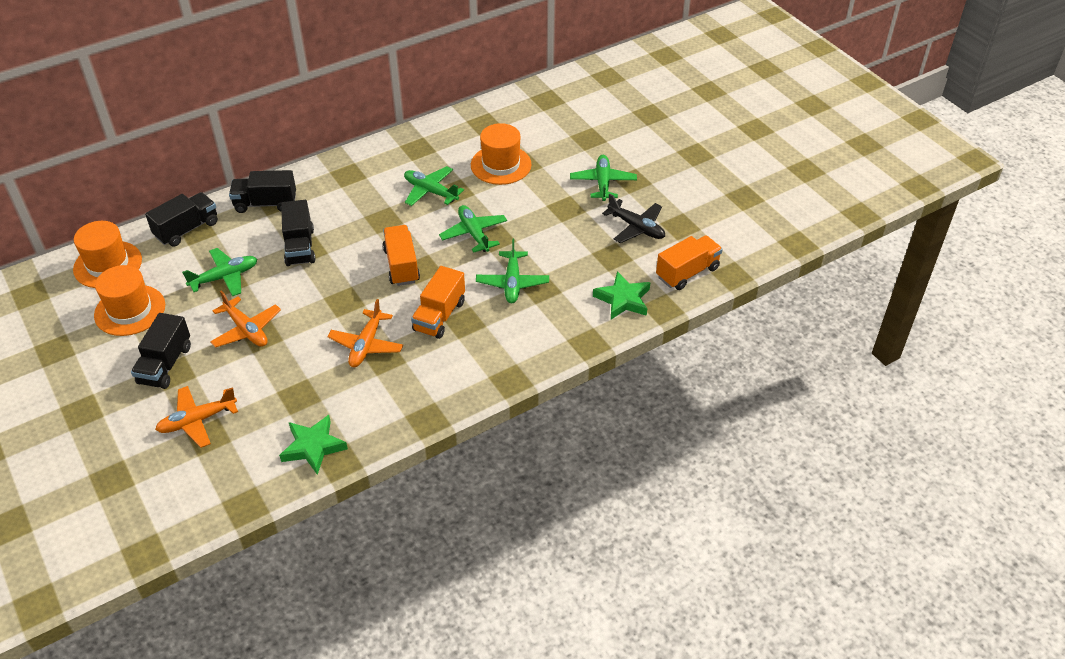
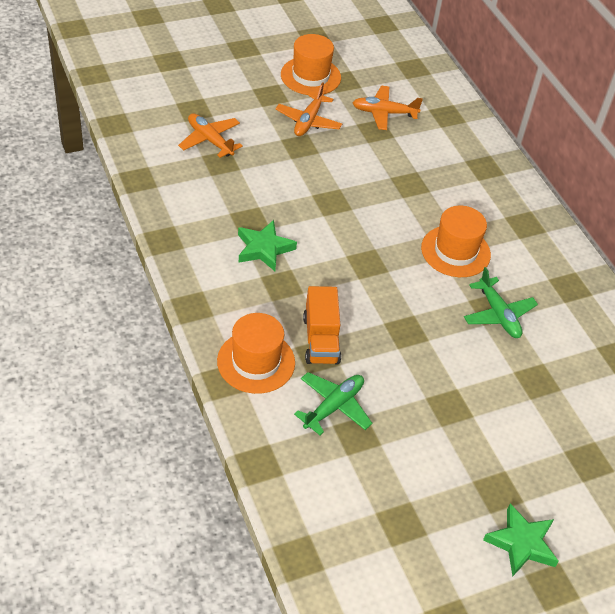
black plane: 1 -> 0
black truck: 4 -> 0
green plane: 5 -> 2
orange truck: 3 -> 1

